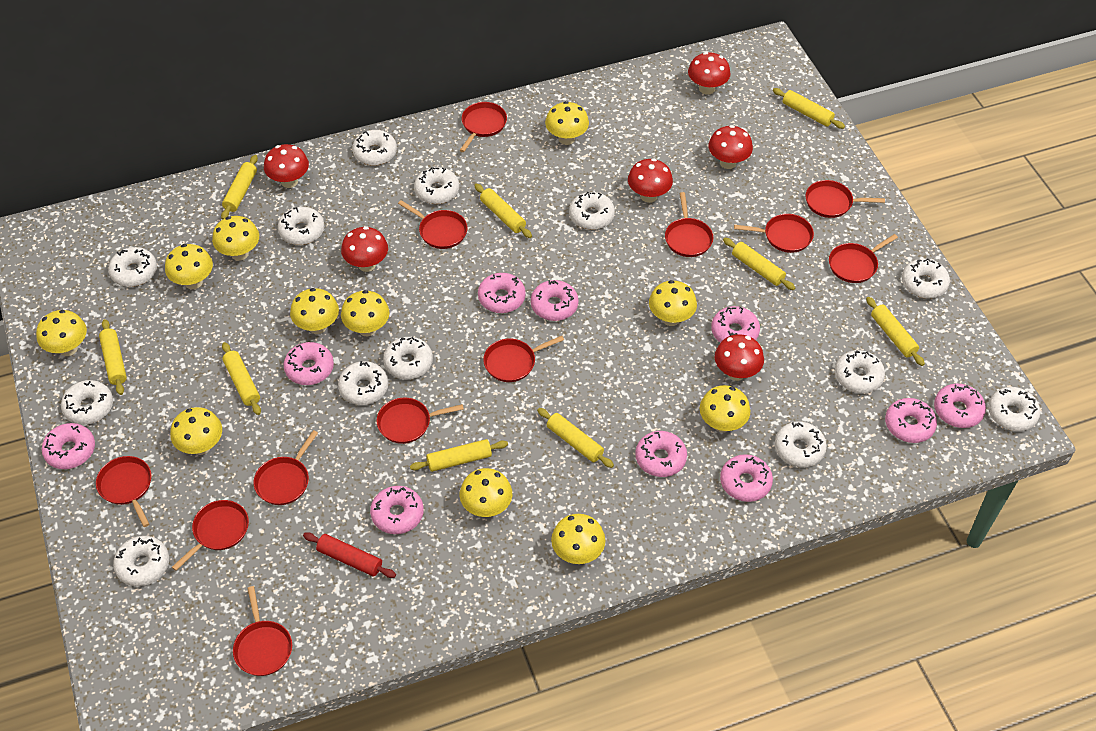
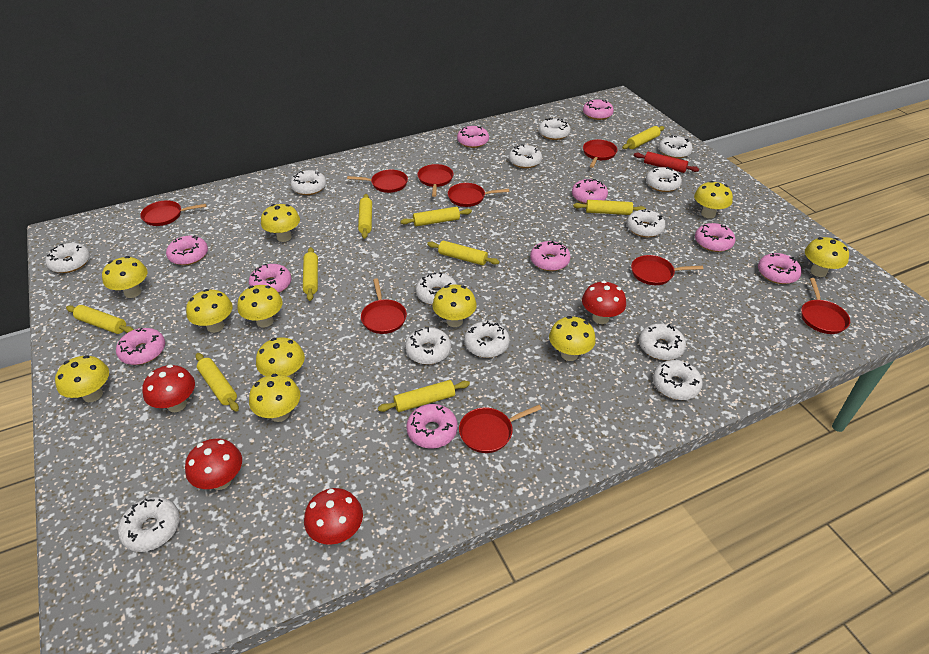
red mushroom: 6 -> 4
red pan: 12 -> 9

